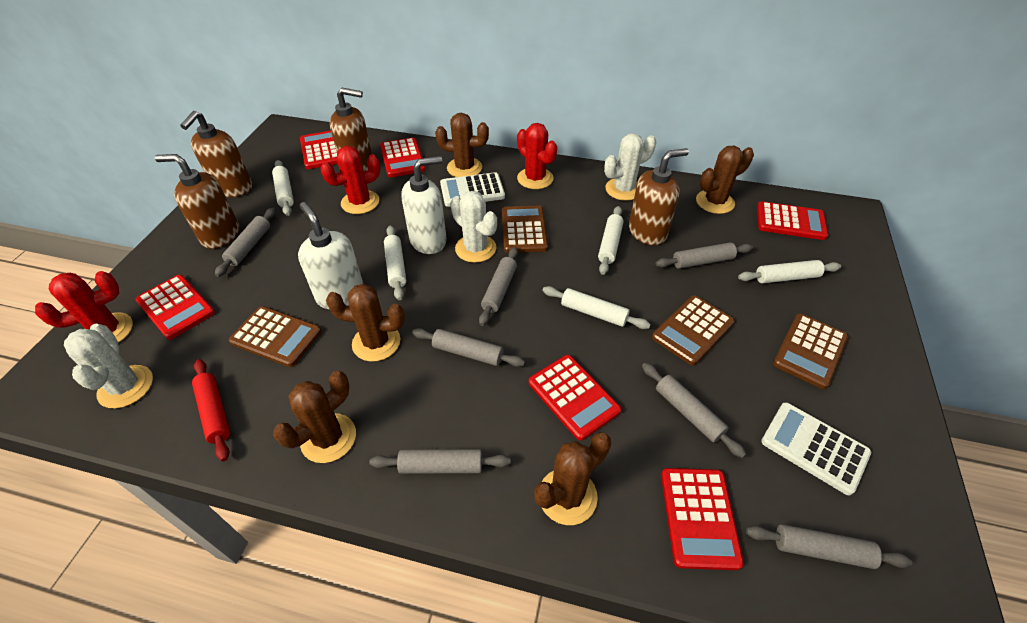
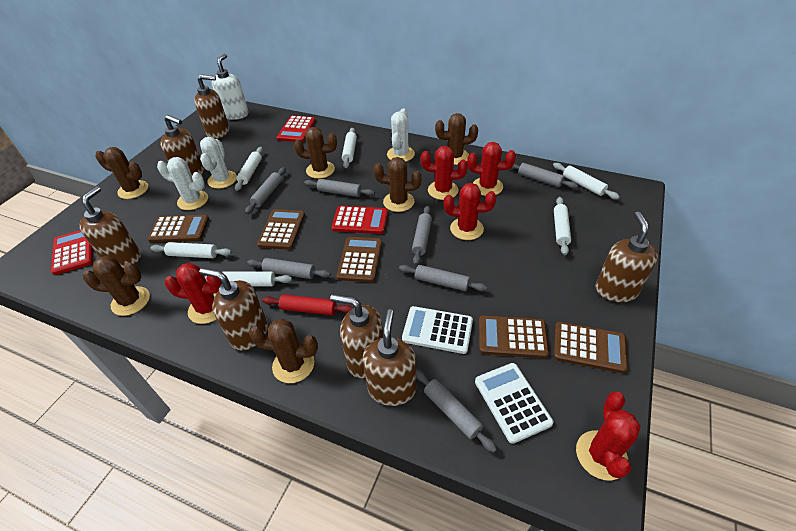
brown cactus: 5 -> 6
brown calculator: 4 -> 5
brown soap dispenser: 4 -> 7
red cactus: 3 -> 5
red calculator: 6 -> 3
white rolling pin: 5 -> 6
white soap dispenser: 2 -> 1

